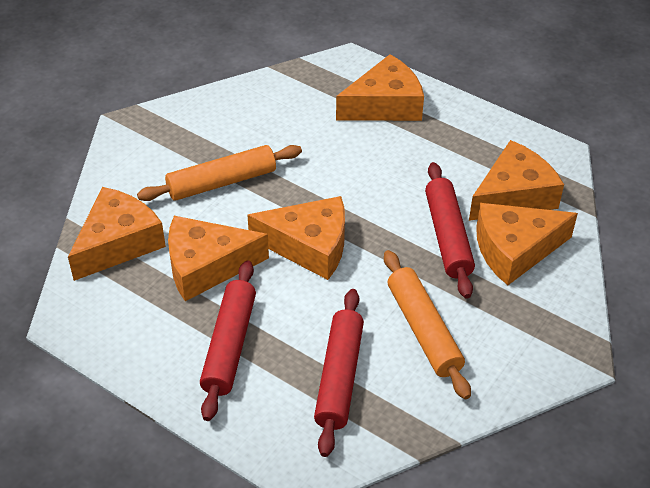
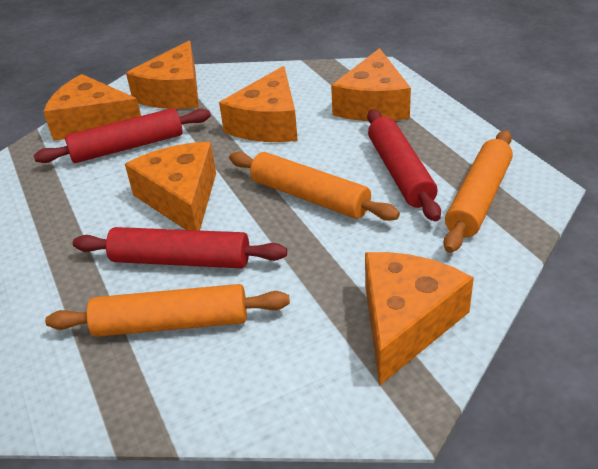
orange rolling pin: 2 -> 3

